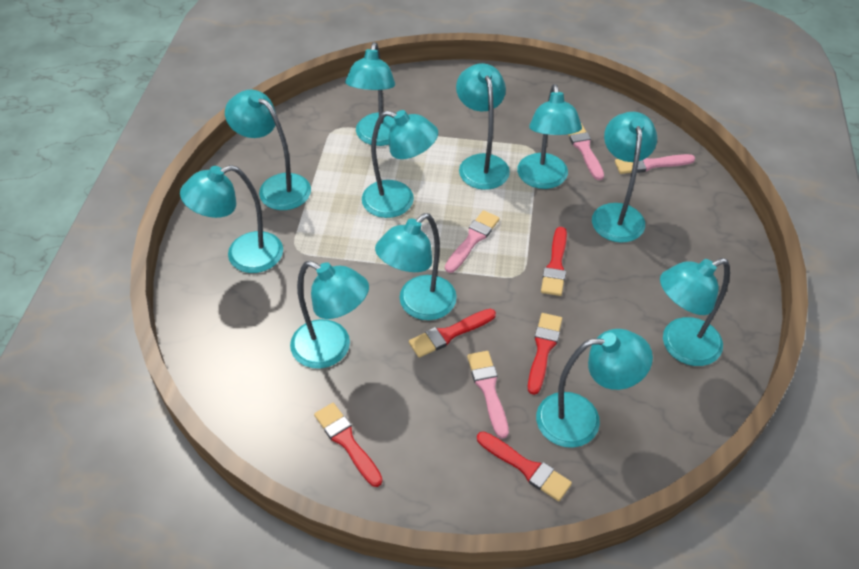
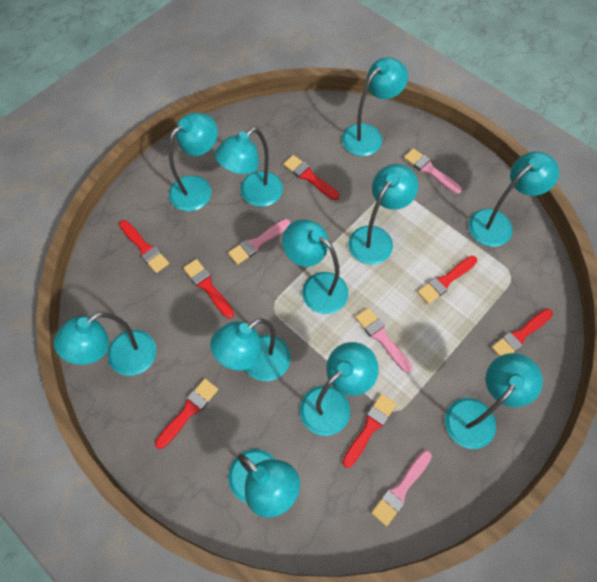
red brush: 5 -> 7

